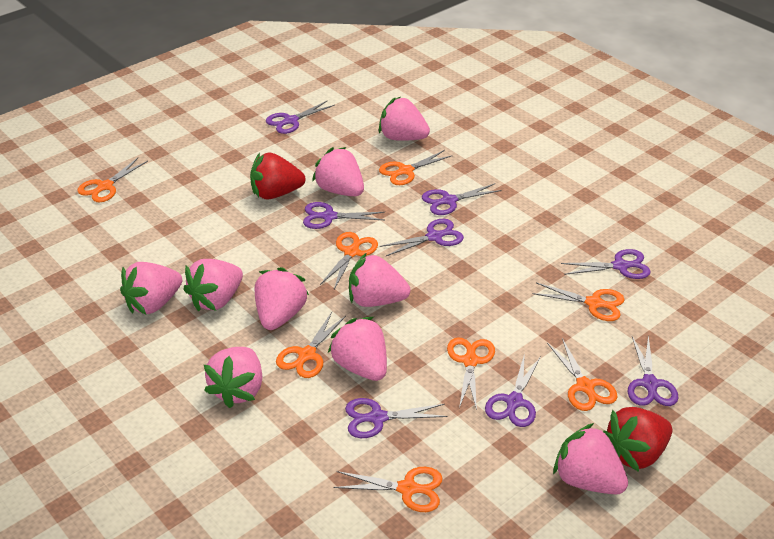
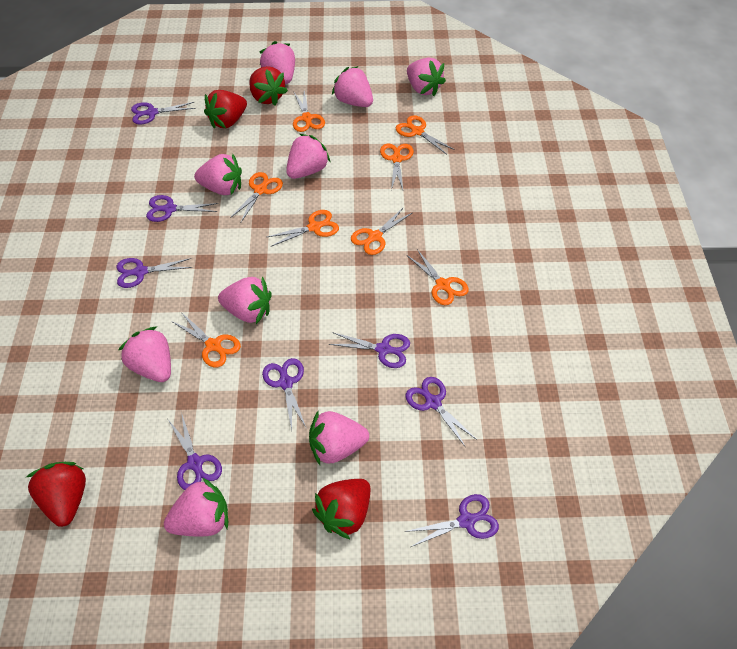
red strawberry: 2 -> 4

